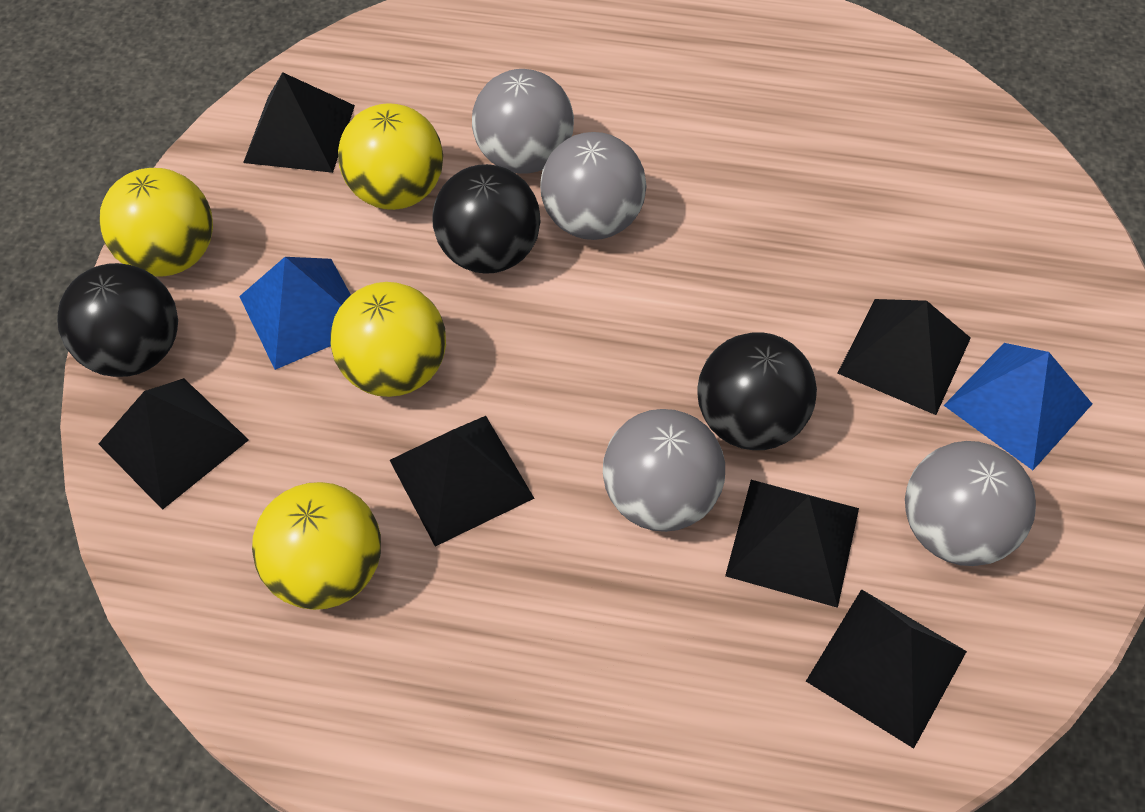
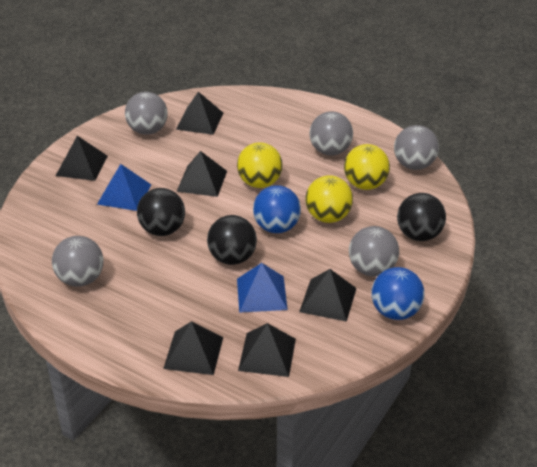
blue ball: 0 -> 2
grey ball: 4 -> 5
yellow ball: 4 -> 3

